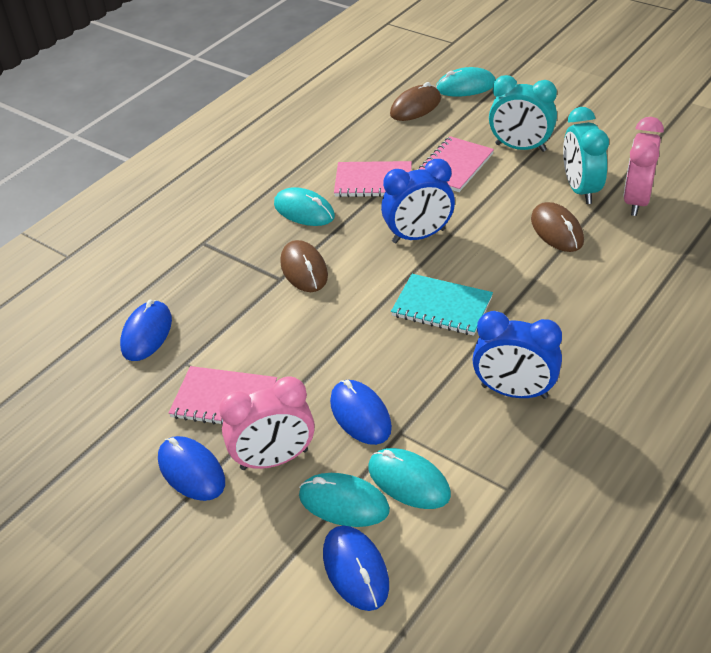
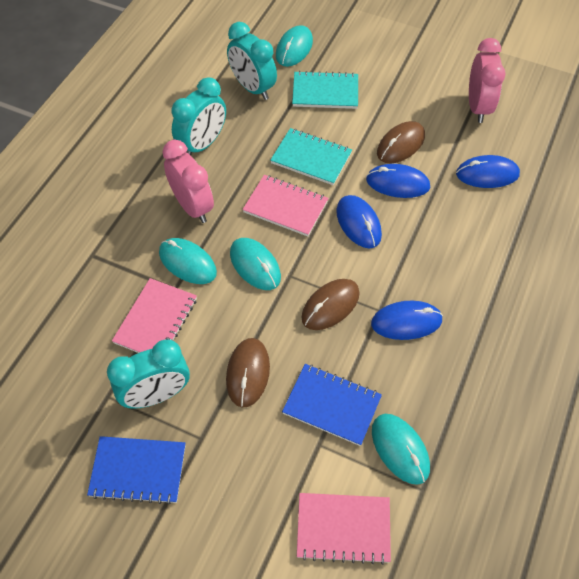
blue clock: 2 -> 0
blue notebook: 0 -> 2
turquoise clock: 2 -> 3
turquoise notebook: 1 -> 2

